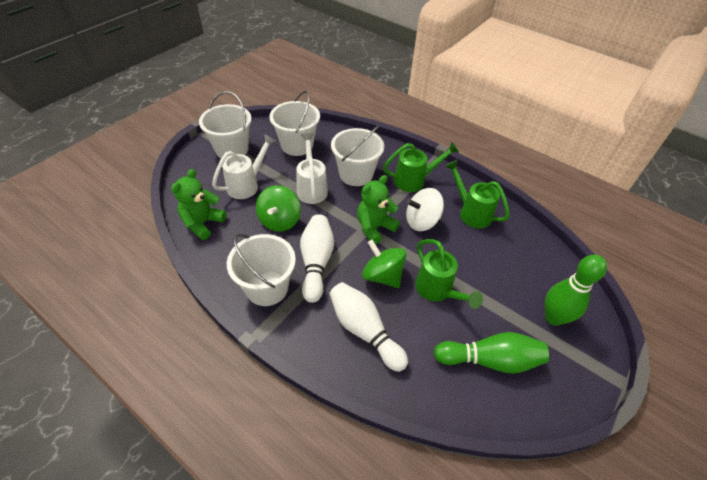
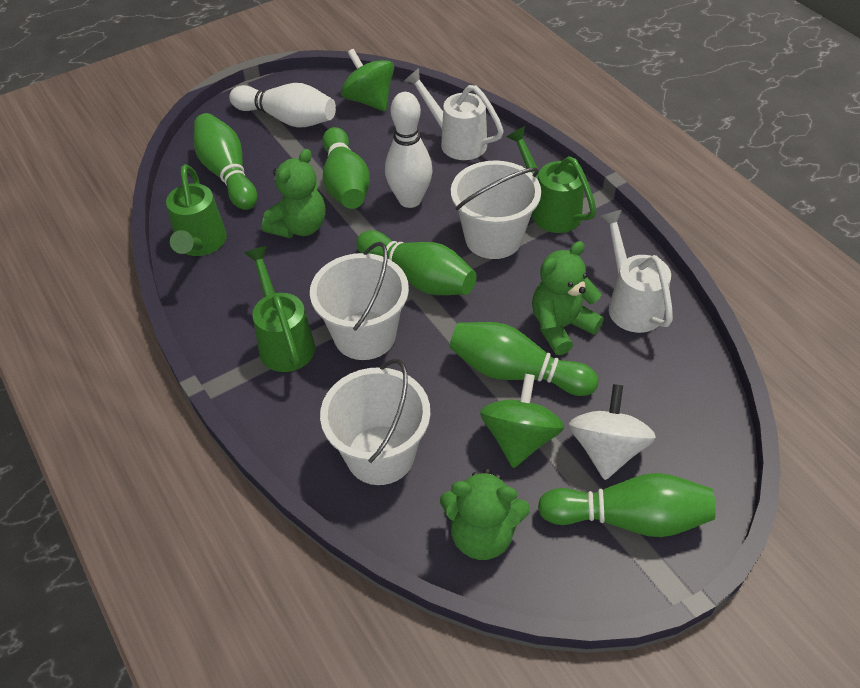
green bowling pin: 2 -> 5
green teddy bear: 2 -> 3
white bucket: 4 -> 3

